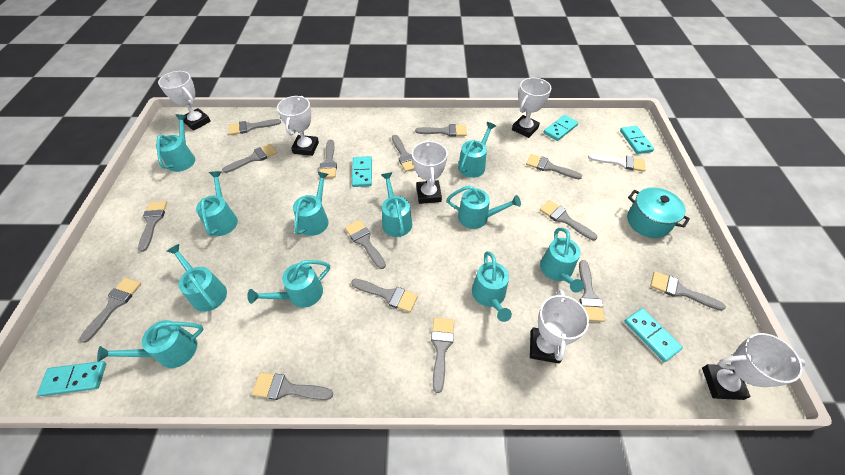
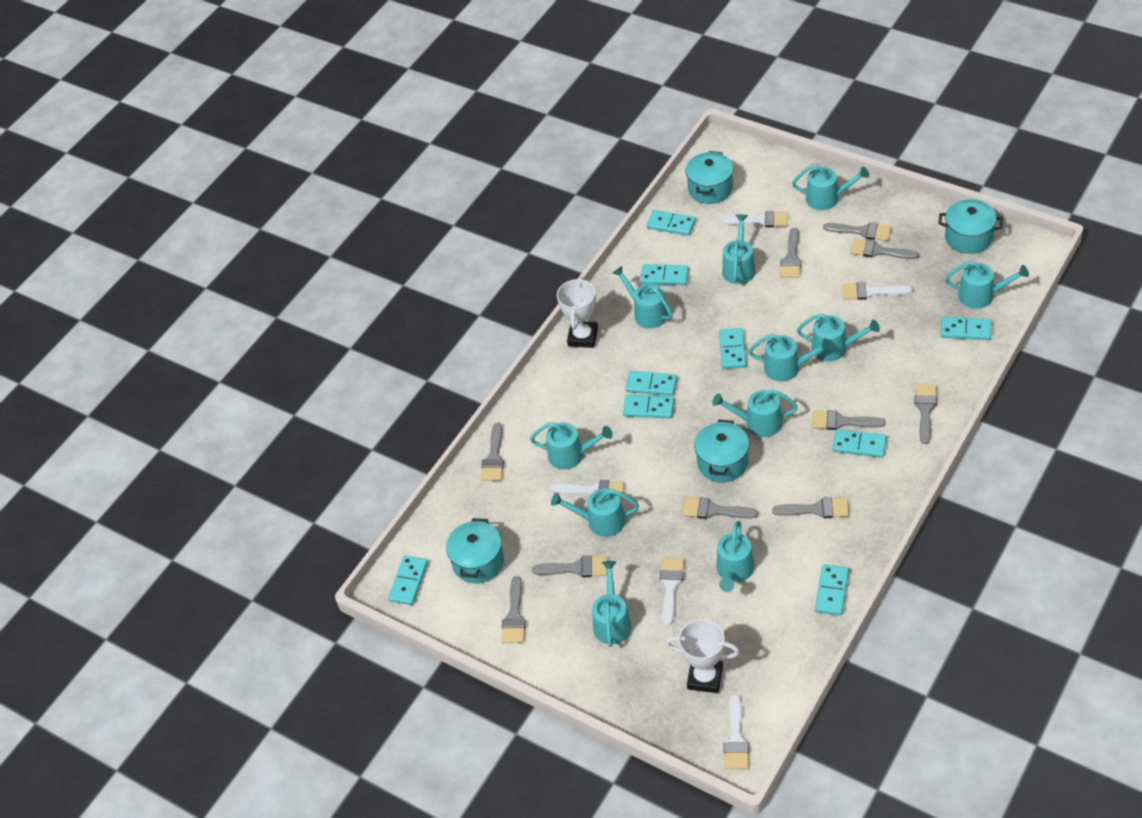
grey brush: 15 -> 10
turquoise domino: 5 -> 9
turquoise pot: 1 -> 4
white brush: 1 -> 5
white trophy: 6 -> 2

